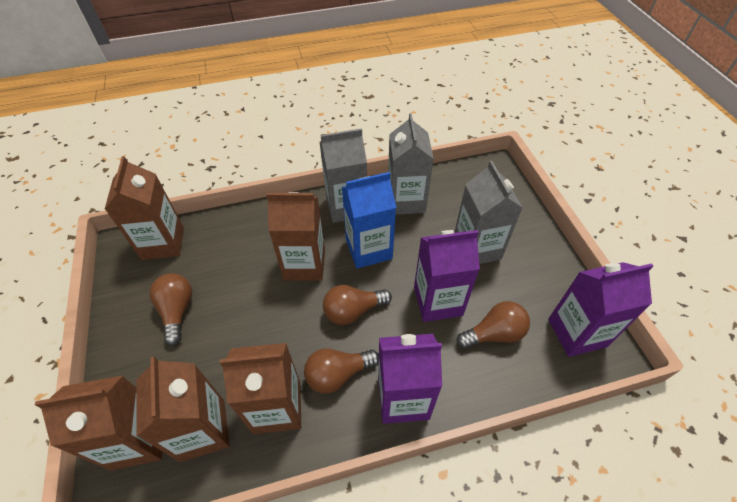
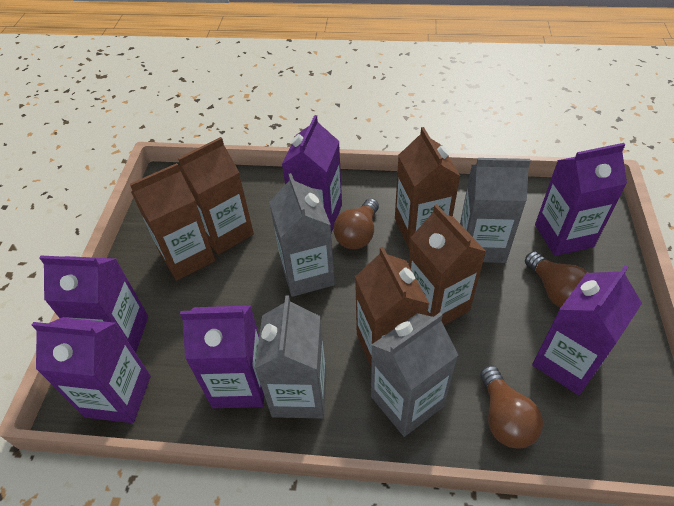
blue carton: 1 -> 0
brown light bulb: 4 -> 3
grey carton: 3 -> 4
purple carton: 3 -> 6

